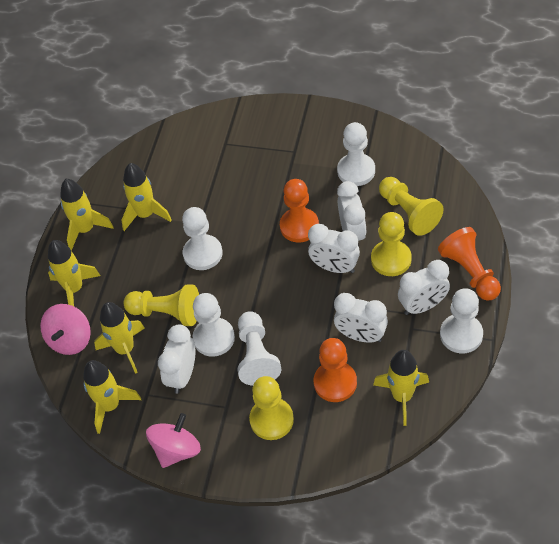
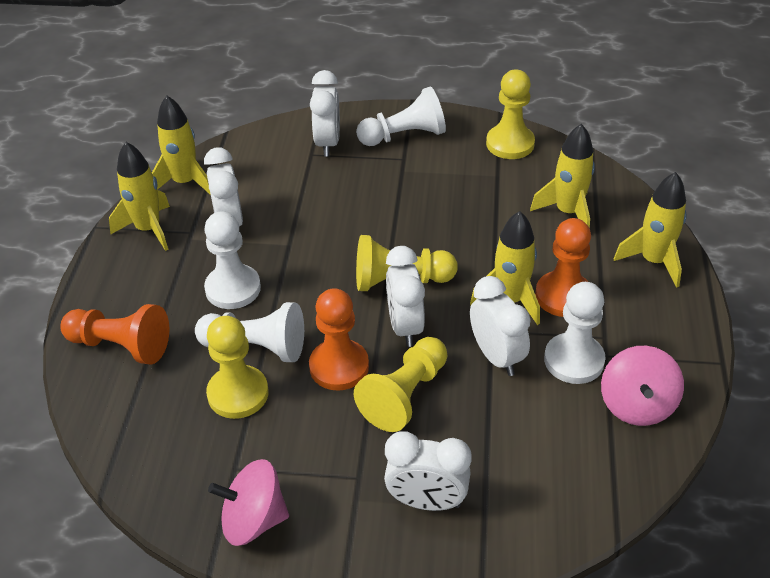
white pawn: 5 -> 4
yellow rocket: 6 -> 5

